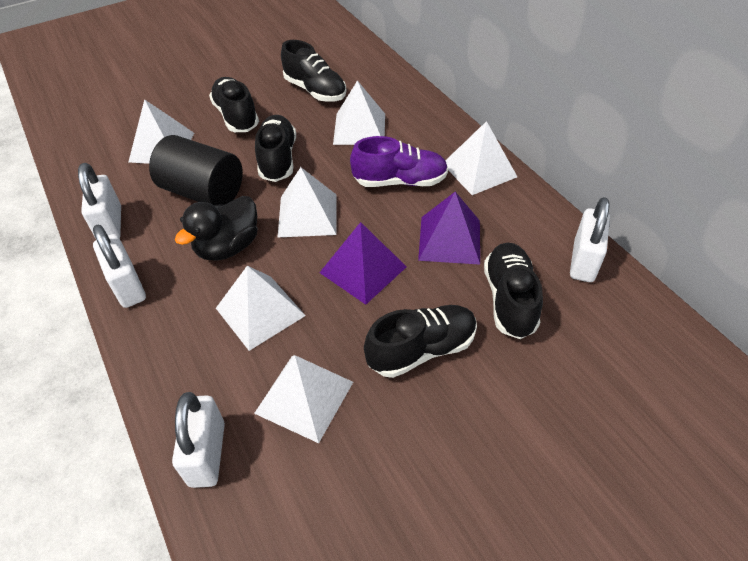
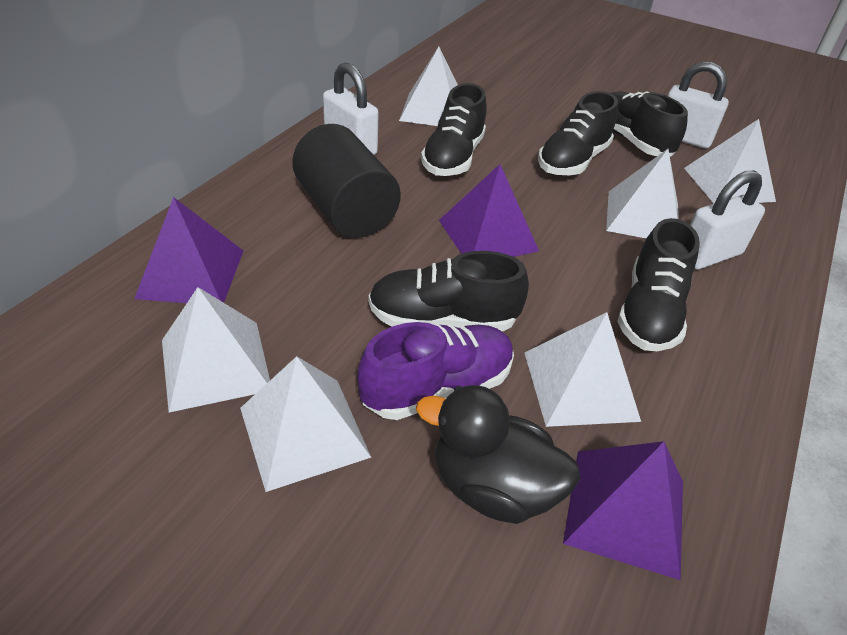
purple pyramid: 2 -> 3
white padlock: 4 -> 3

